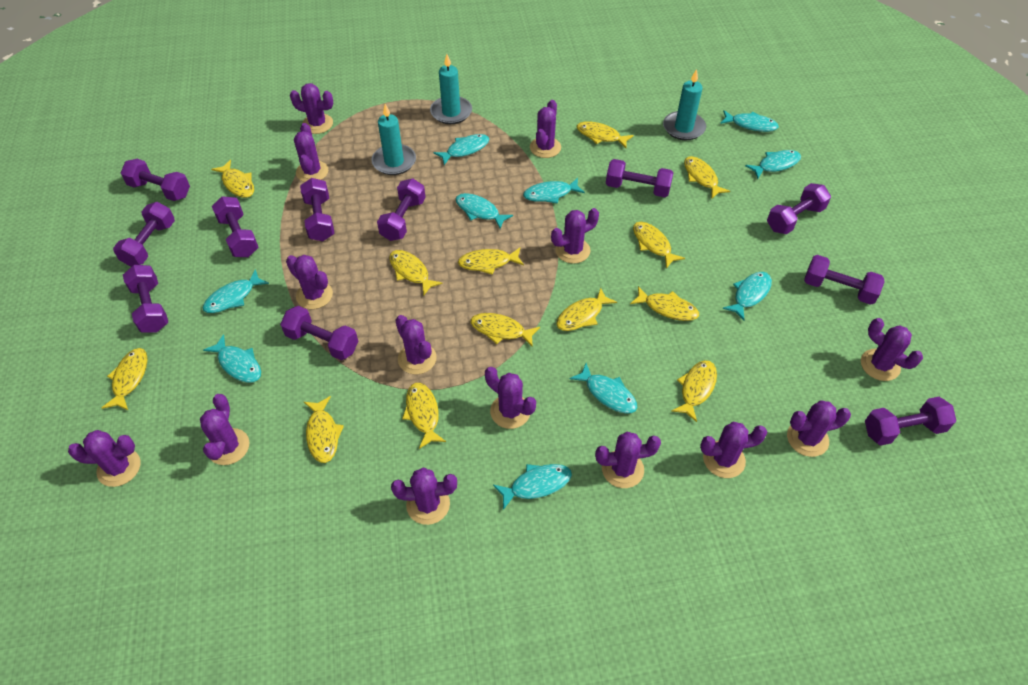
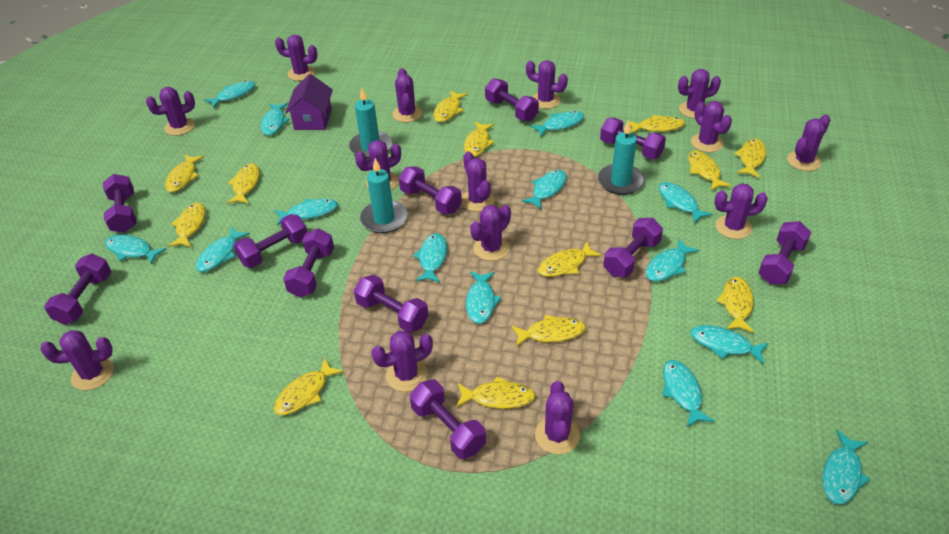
purple house: 0 -> 1
turquoise fish: 10 -> 14

